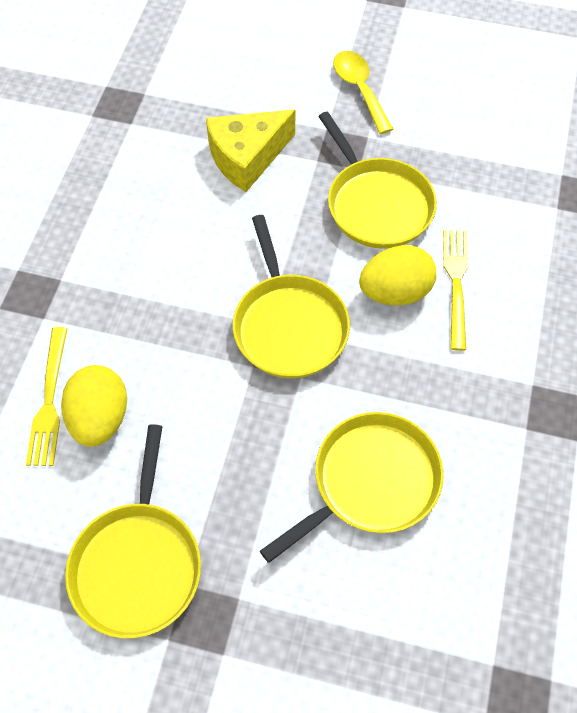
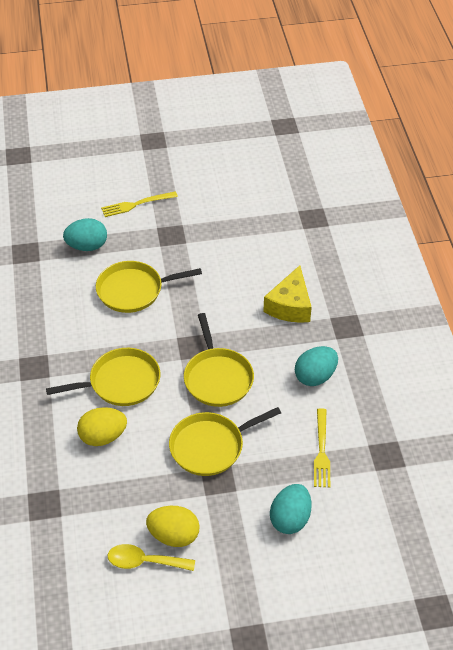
turquoise egg: 0 -> 3

